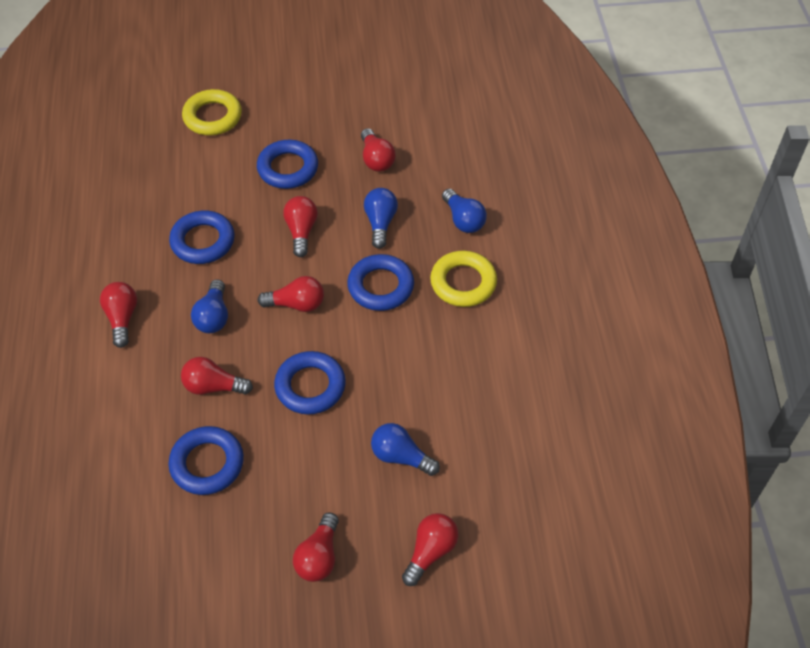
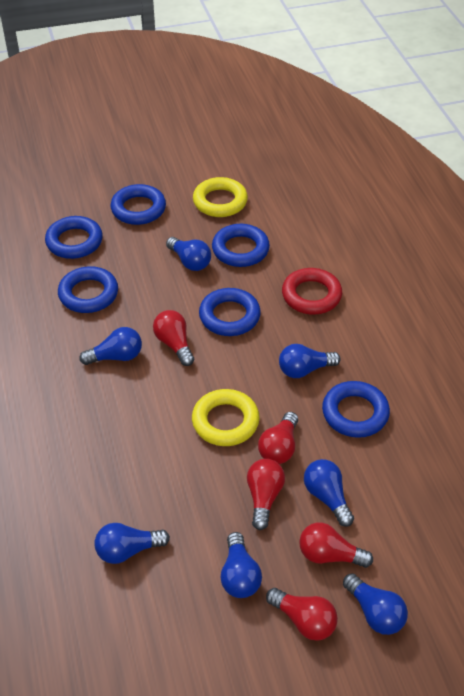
blue light bulb: 4 -> 7
blue ring: 5 -> 6
red light bulb: 7 -> 5
red ring: 0 -> 1

